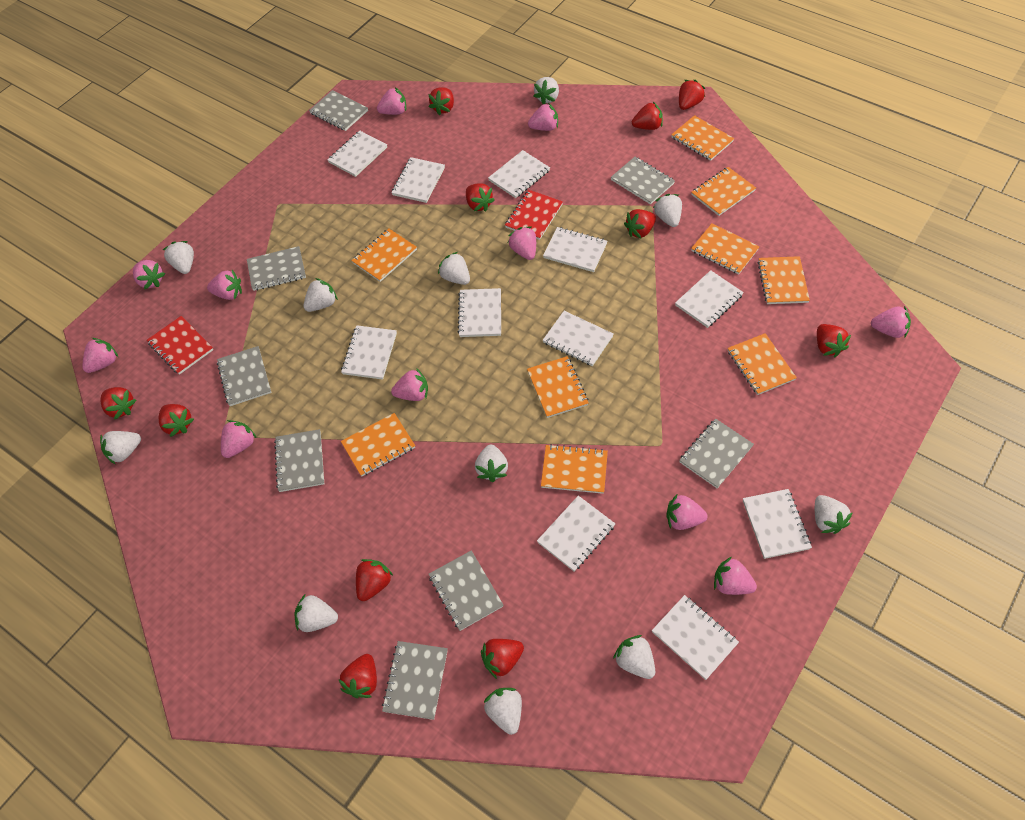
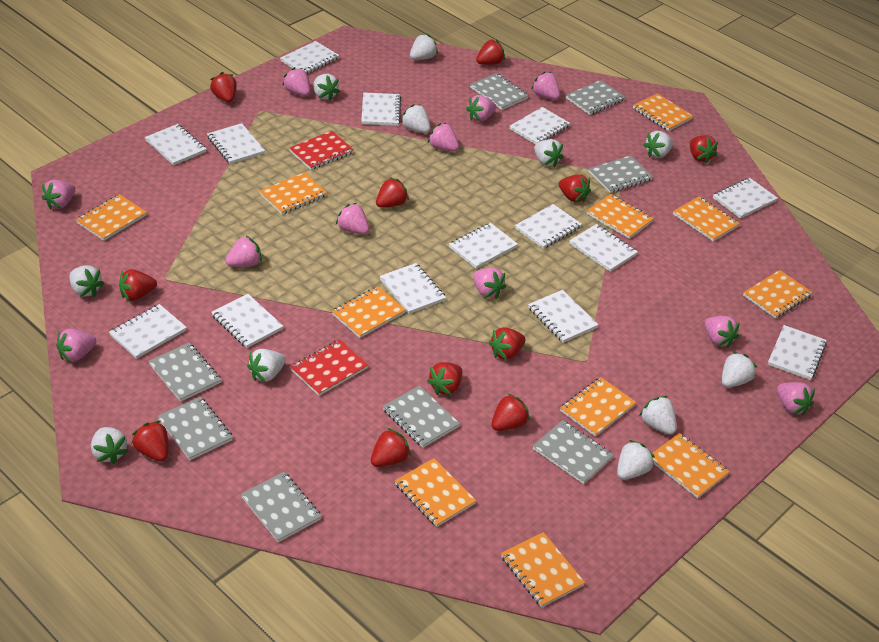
orange notebook: 9 -> 11
white notebook: 11 -> 14

